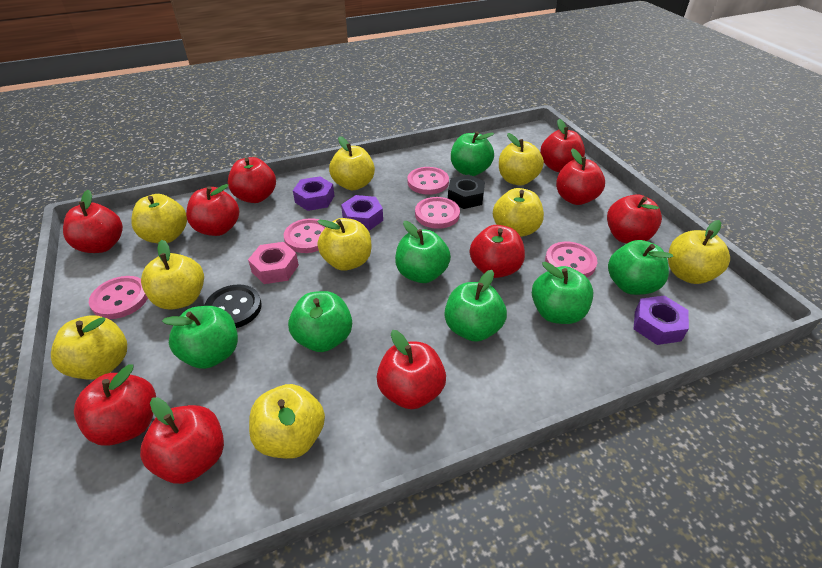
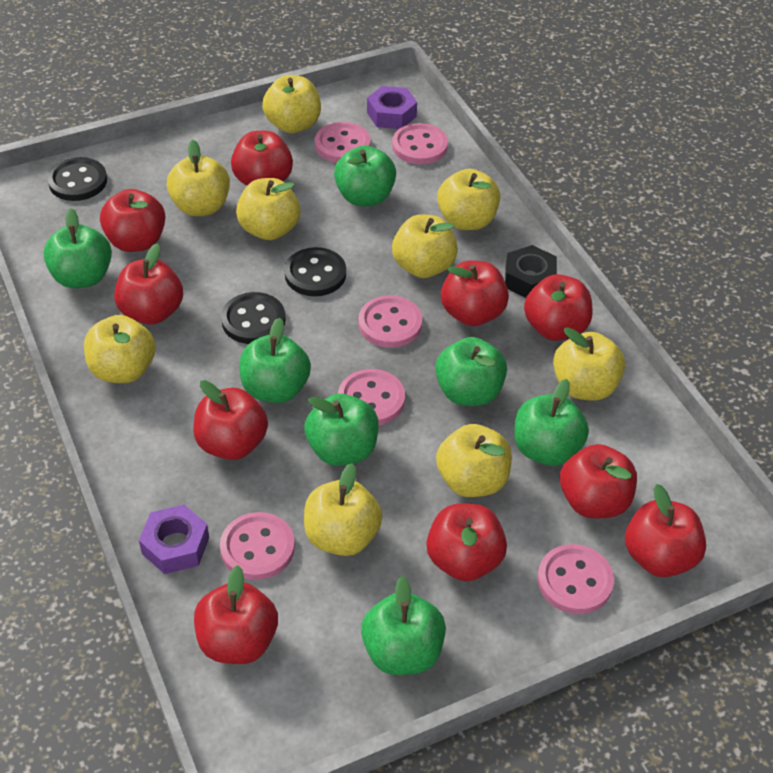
black button: 1 -> 3
pink button: 5 -> 6
pink nut: 1 -> 0
purple nut: 3 -> 2

